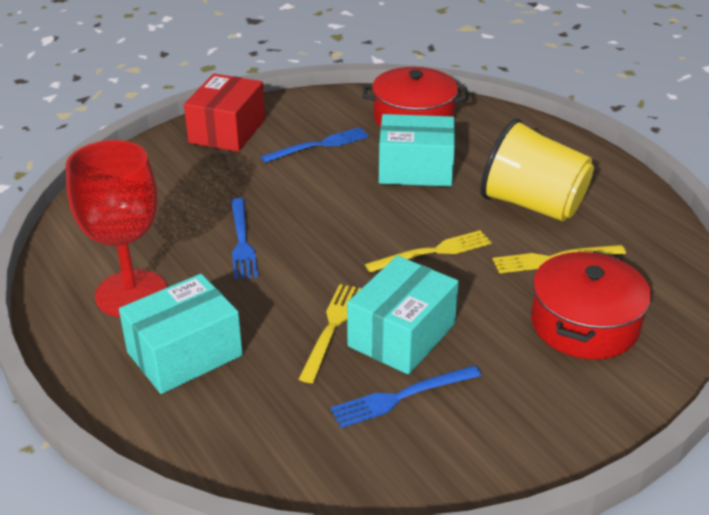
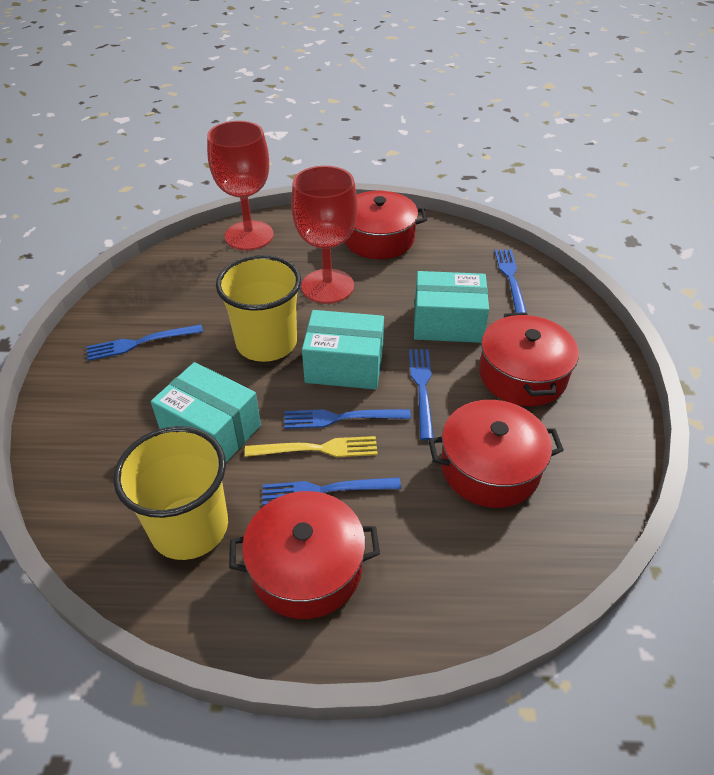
blue fork: 3 -> 5
red box: 1 -> 0
red goblet: 1 -> 2
red pot: 2 -> 4
yellow cup: 1 -> 2
yellow fork: 3 -> 1

